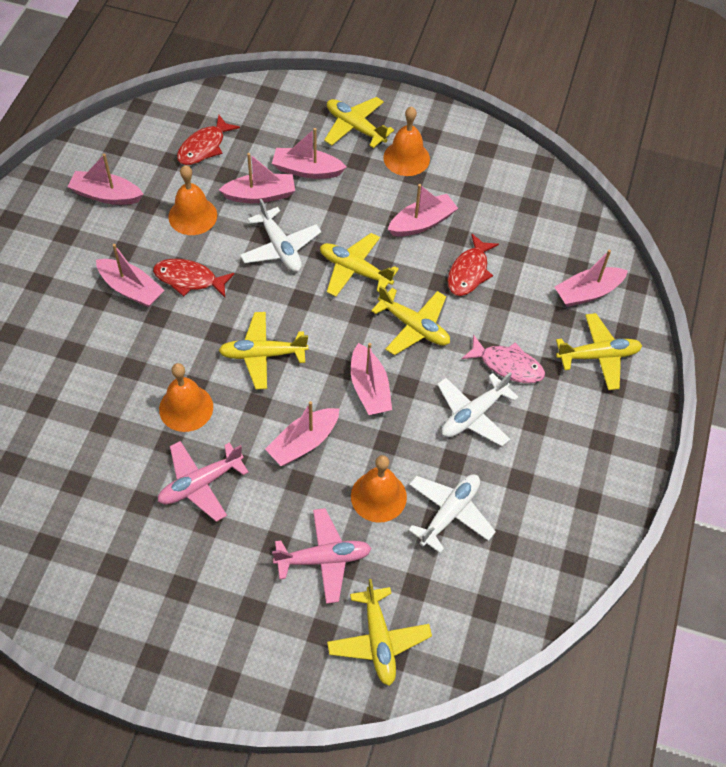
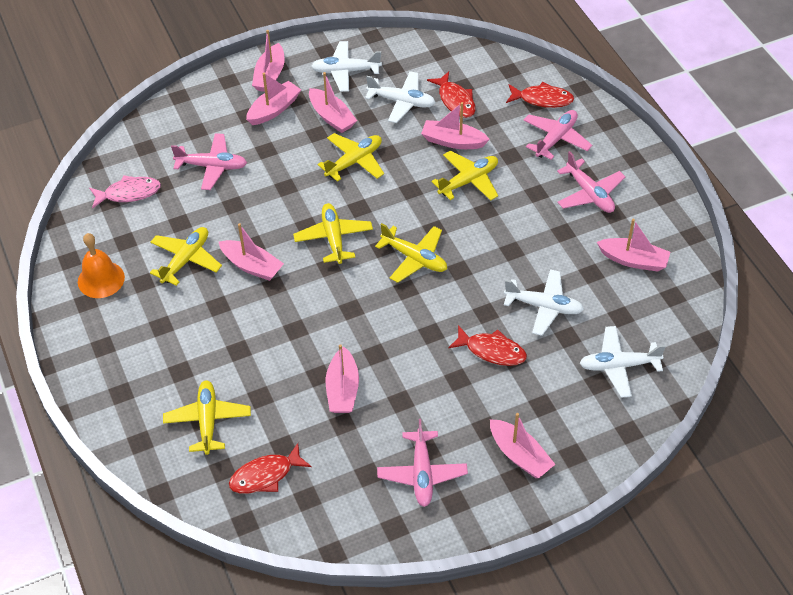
orange bell: 4 -> 1
pink plane: 2 -> 4
red fish: 3 -> 4
white plane: 3 -> 4

